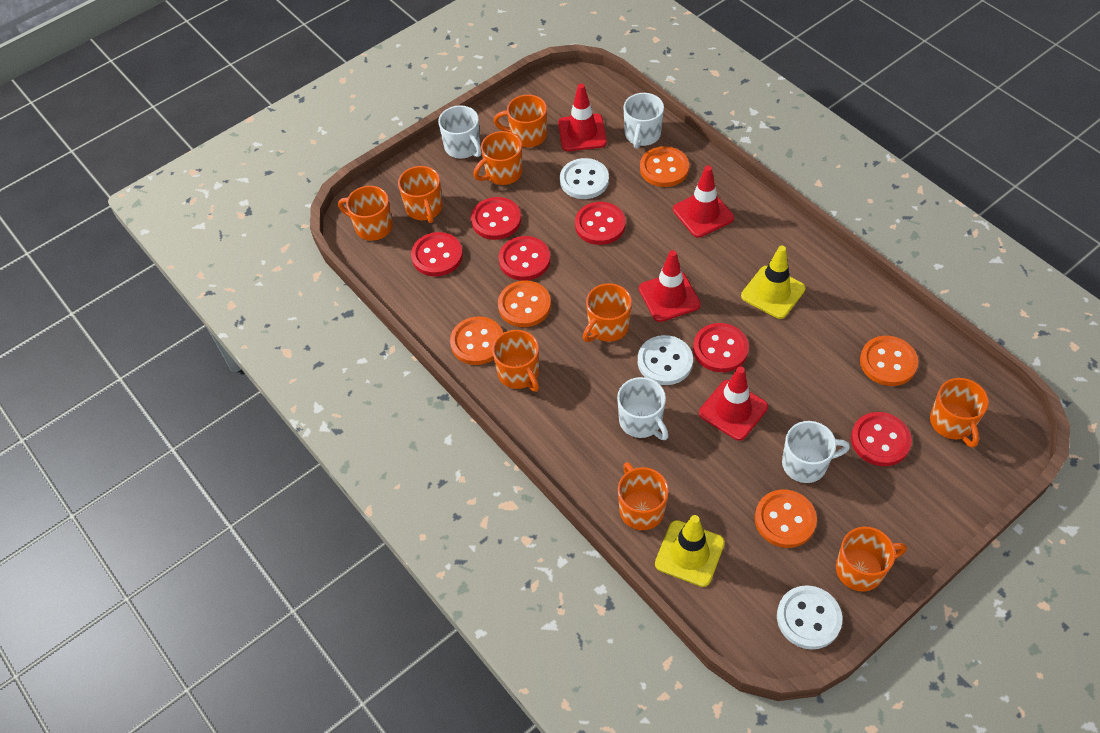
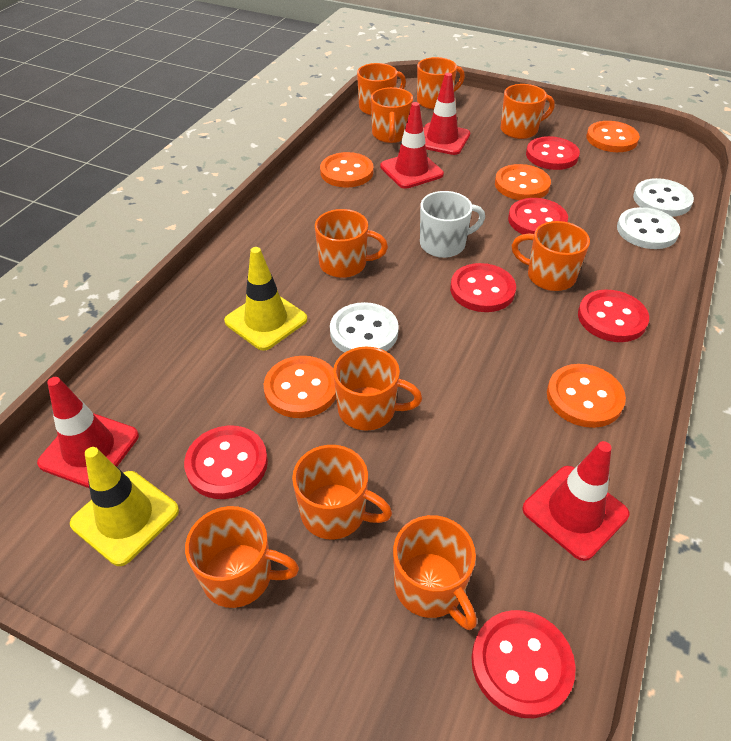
orange mug: 9 -> 10
white mug: 4 -> 1

